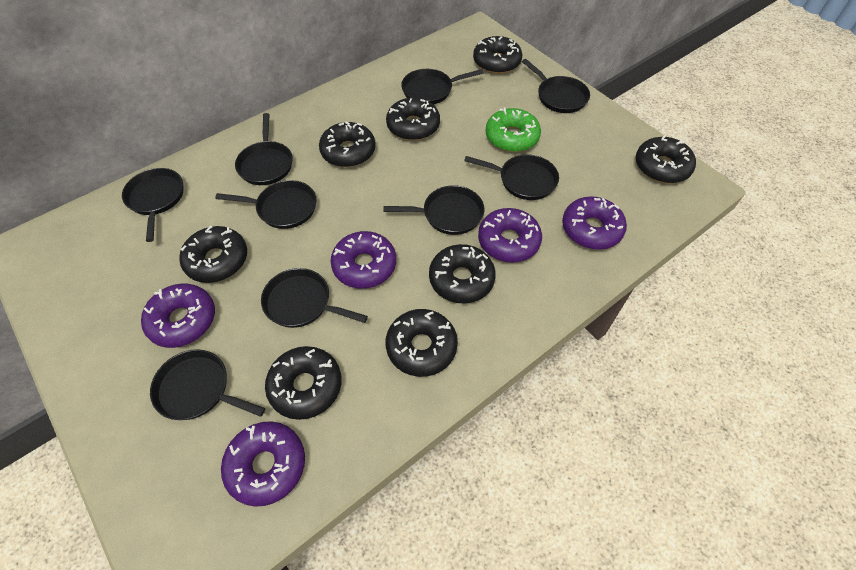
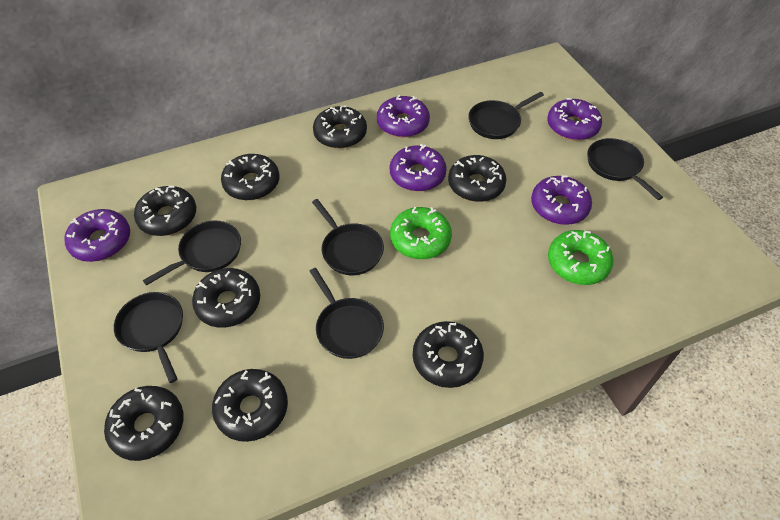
black pan: 9 -> 6
green donut: 1 -> 2

